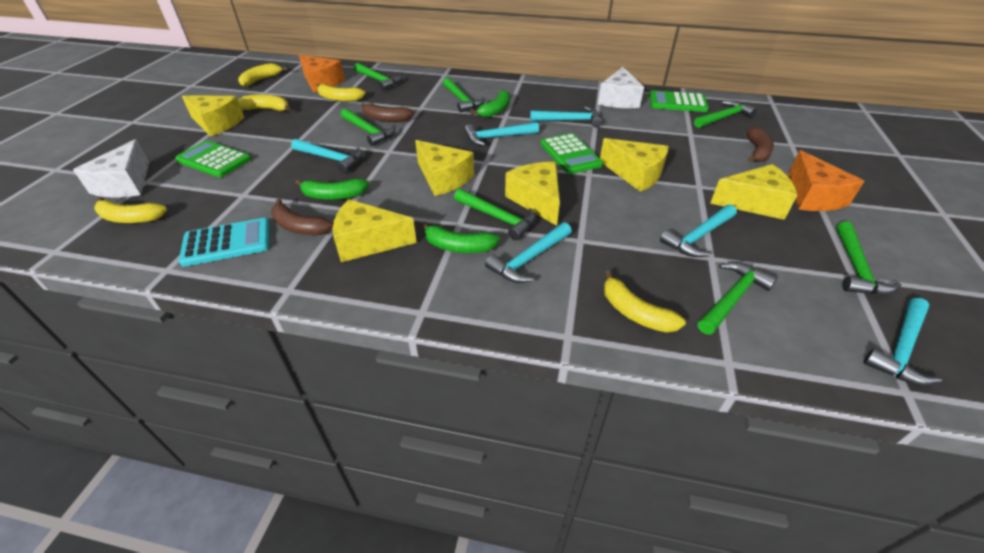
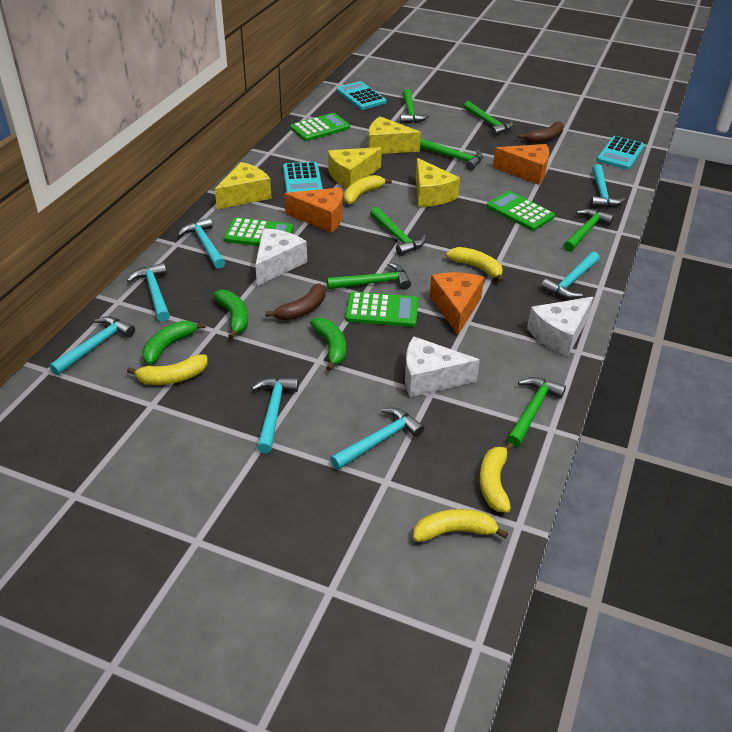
brown banana: 3 -> 2
green calculator: 3 -> 4
orange cheese: 2 -> 3
turquoise calculator: 1 -> 3
turquoise hammer: 6 -> 7
white cheese: 2 -> 3
yellow cheese: 6 -> 4

